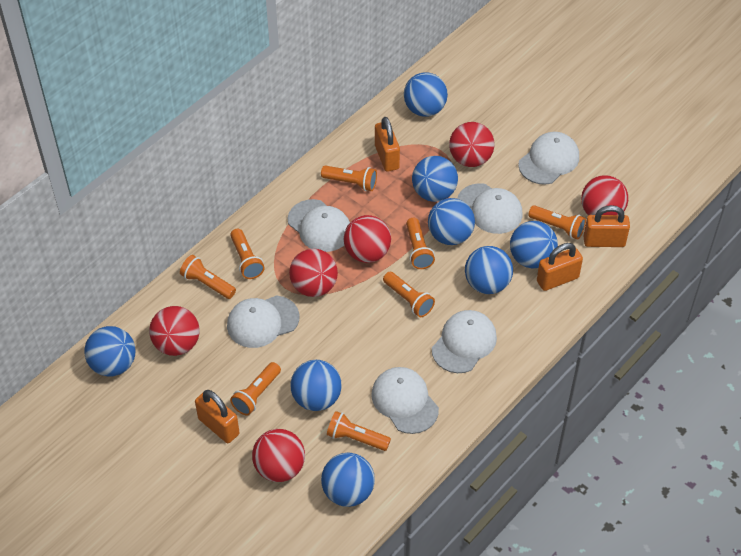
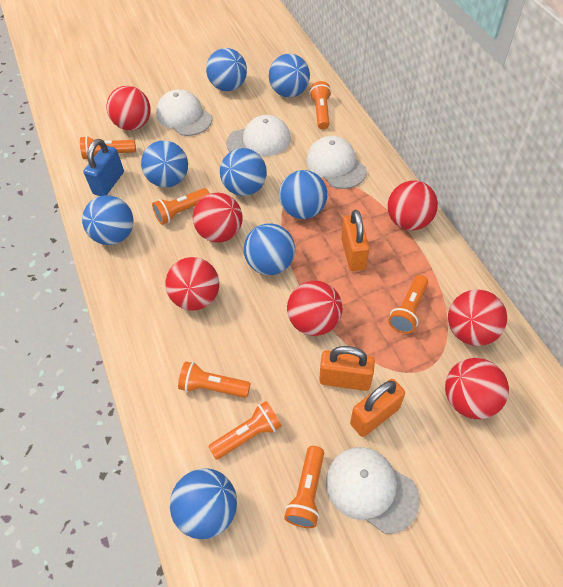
blue padlock: 0 -> 1
orange flashlight: 8 -> 7
orange padlock: 4 -> 3
red ball: 6 -> 7
white cap: 6 -> 4

